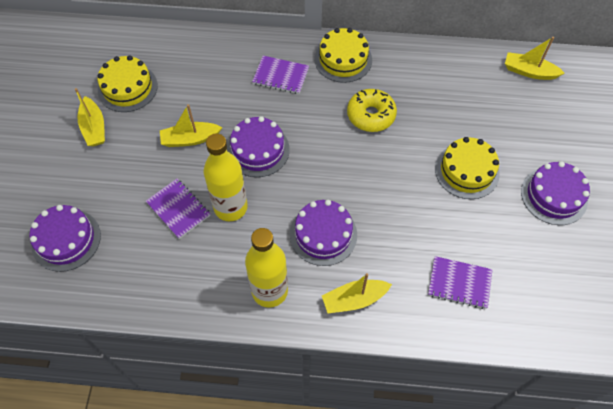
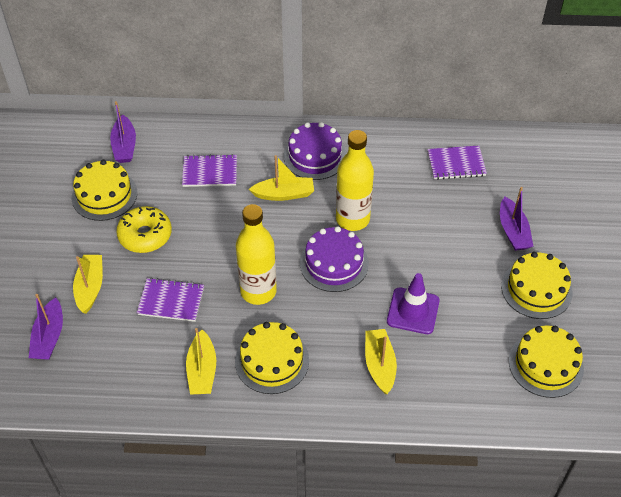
purple boat: 0 -> 3
purple cake: 4 -> 2
purple traffic cone: 0 -> 1
yellow cake: 3 -> 4

